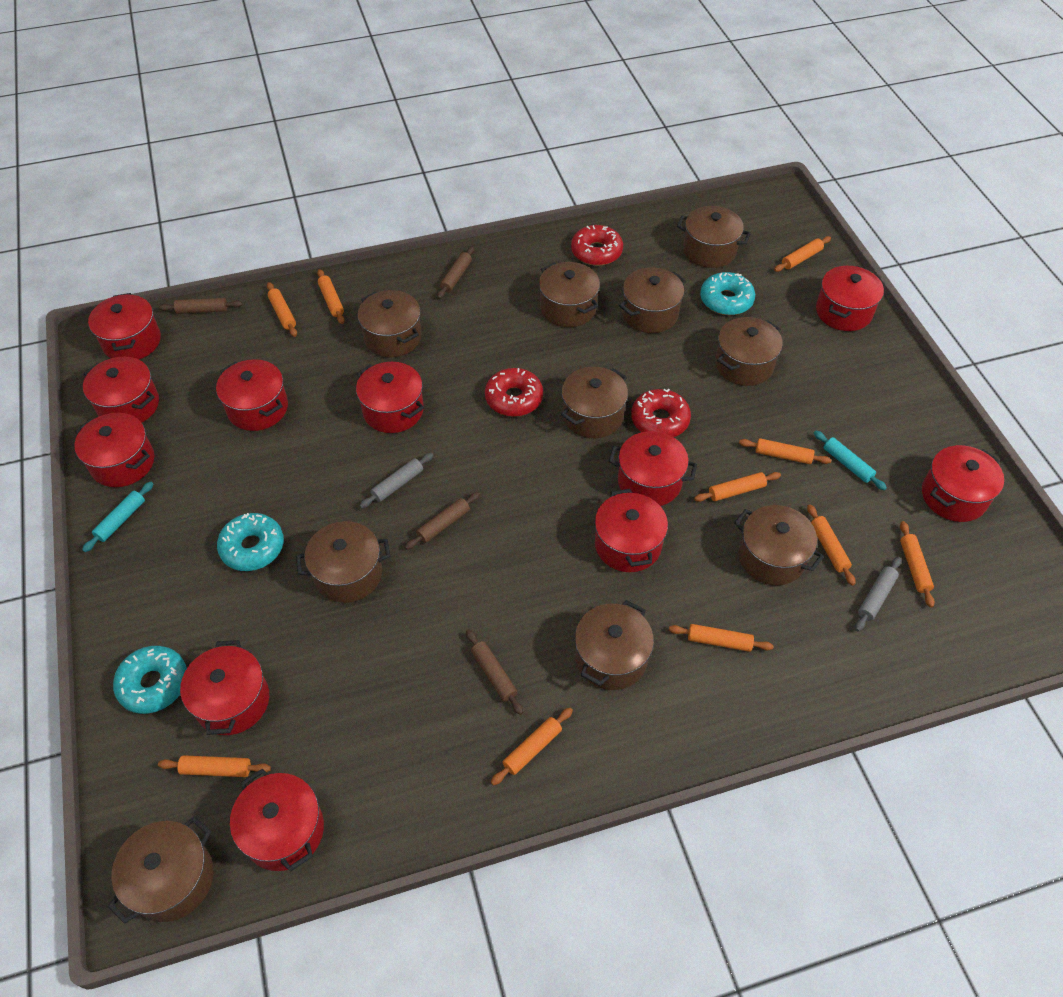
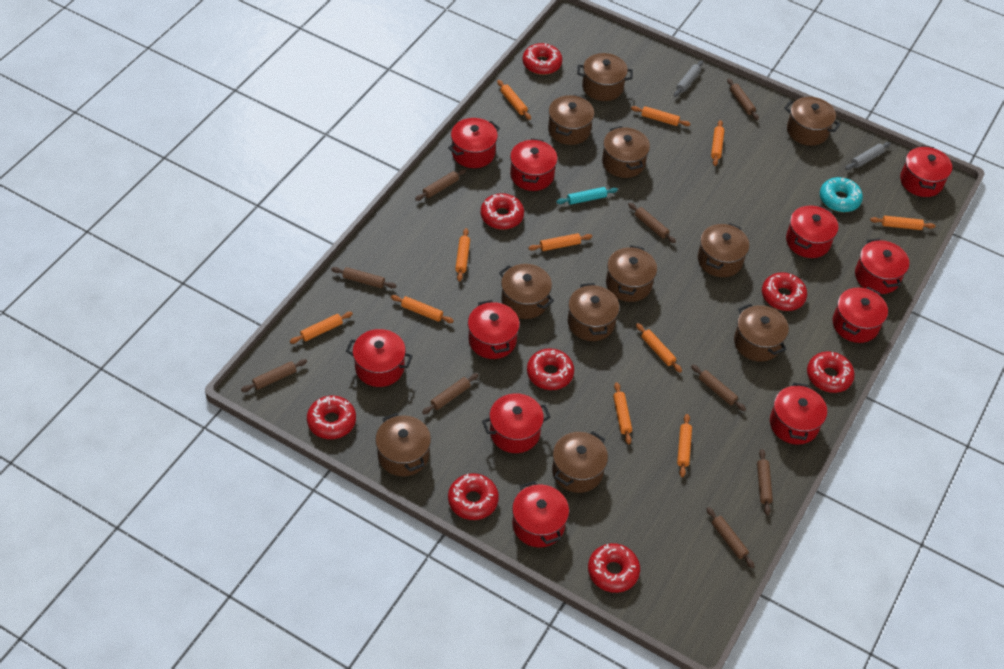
brown pot: 10 -> 11
brown rolling pin: 4 -> 9
orange rolling pin: 10 -> 11
red donut: 3 -> 8
turquoise donut: 3 -> 1
turquoise rolling pin: 2 -> 1

